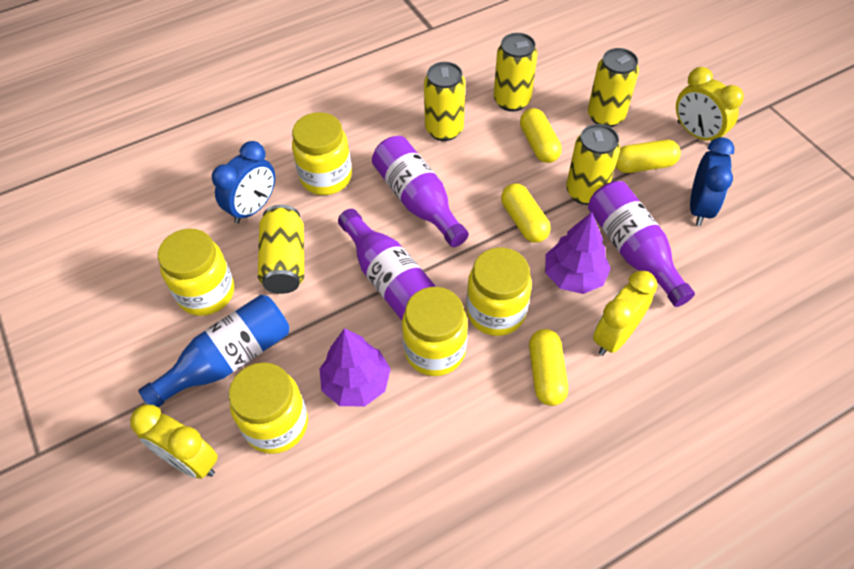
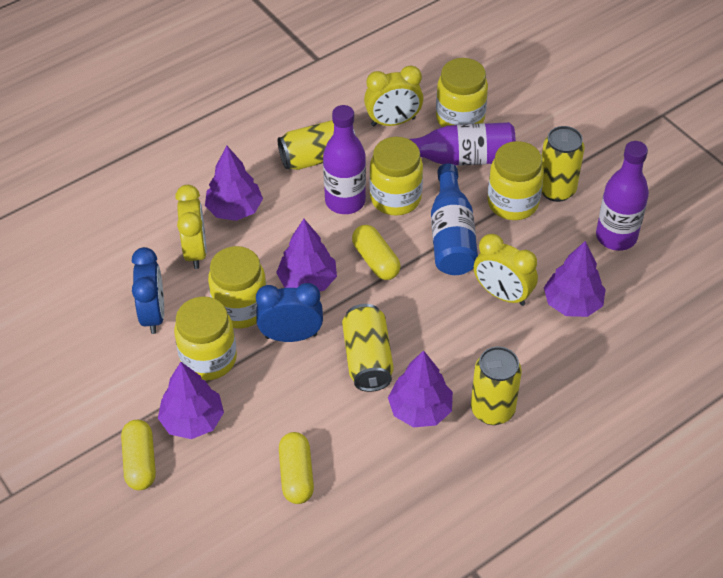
purple tree: 2 -> 5
yellow can: 5 -> 4
yellow capsule: 4 -> 3

